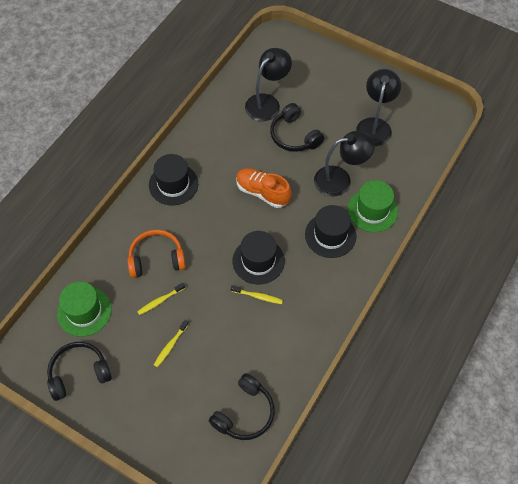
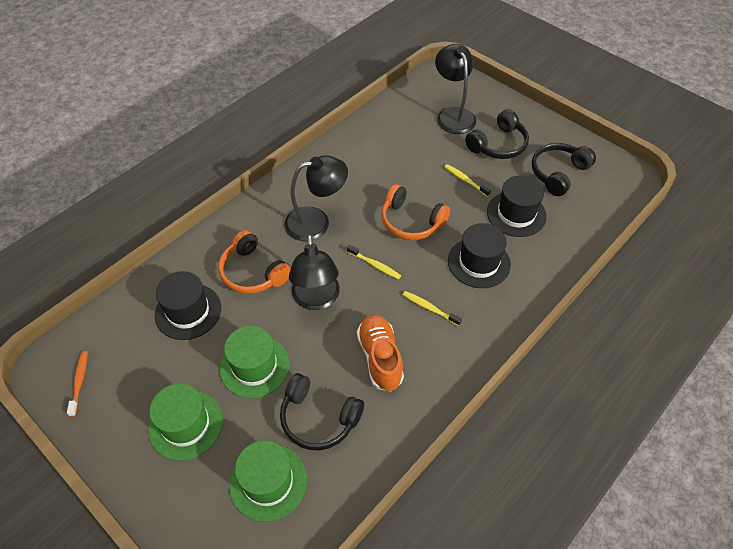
green hat: 2 -> 3
orange headphones: 1 -> 2
orange toothbrush: 0 -> 1

